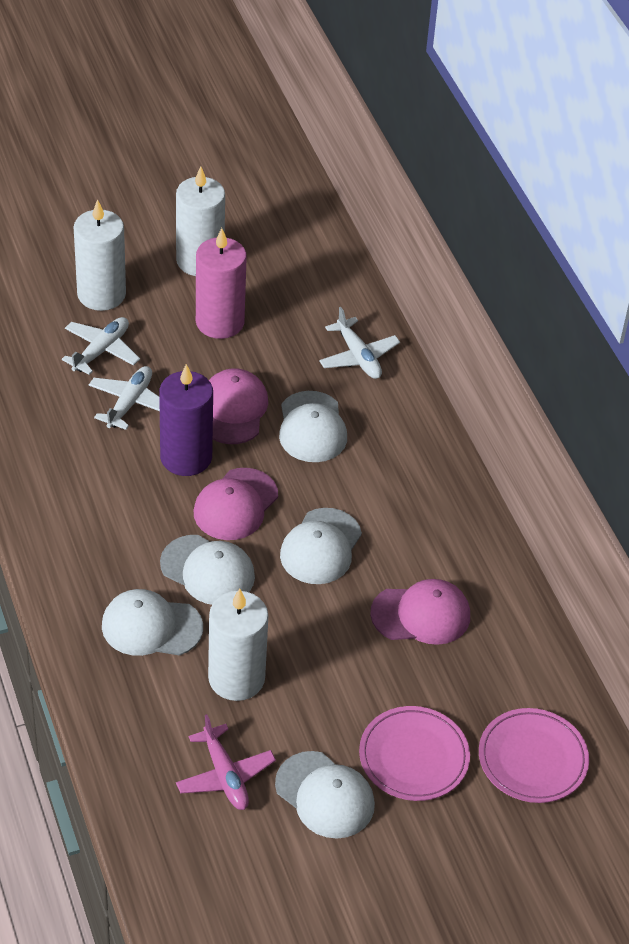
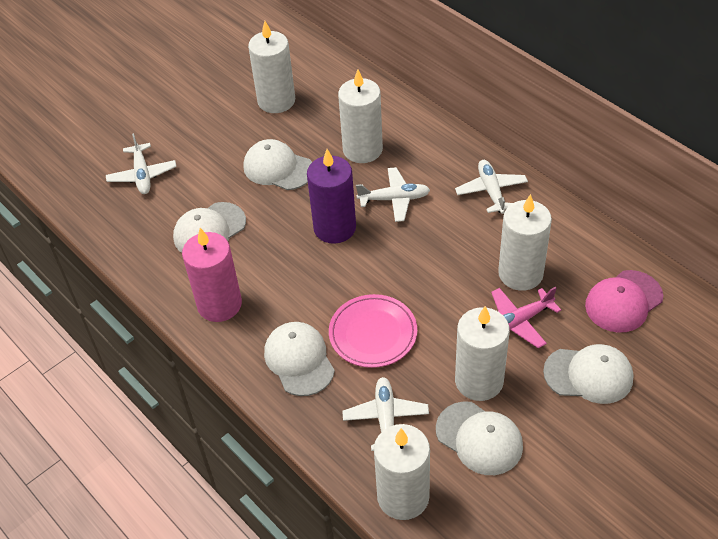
pink cap: 3 -> 1
pink plate: 2 -> 1
white candle: 3 -> 5
white plane: 3 -> 4

